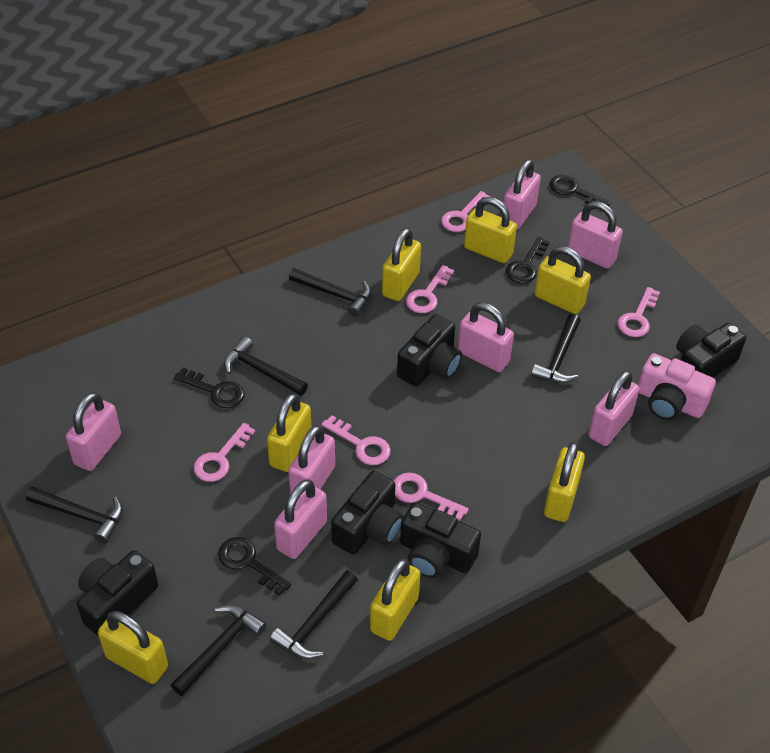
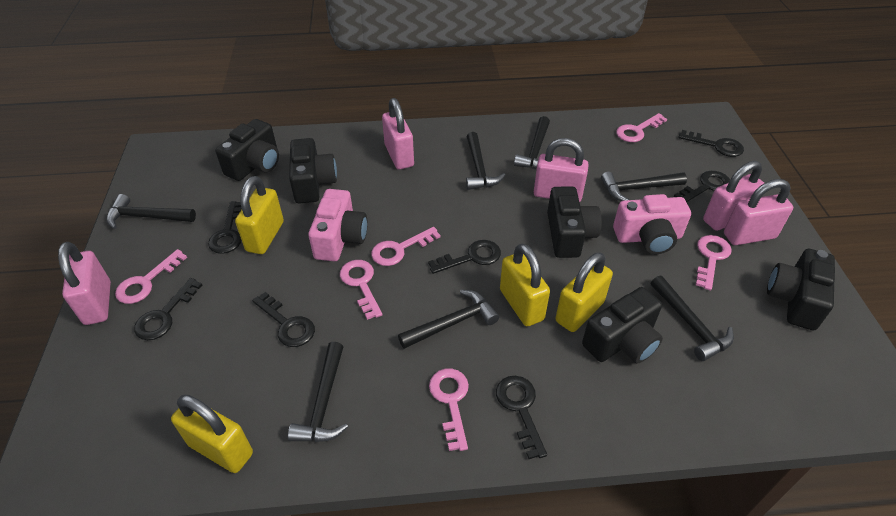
black hammer: 6 -> 7
black key: 4 -> 7
pink camera: 1 -> 2
pink padlock: 7 -> 5
yellow padlock: 7 -> 4

